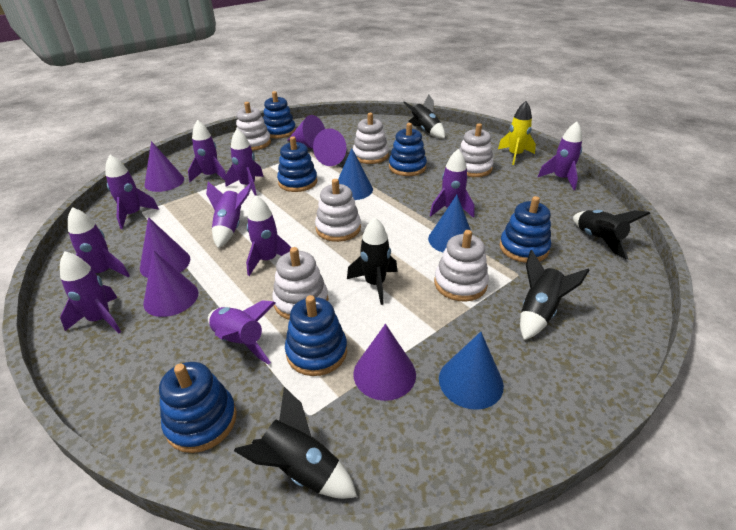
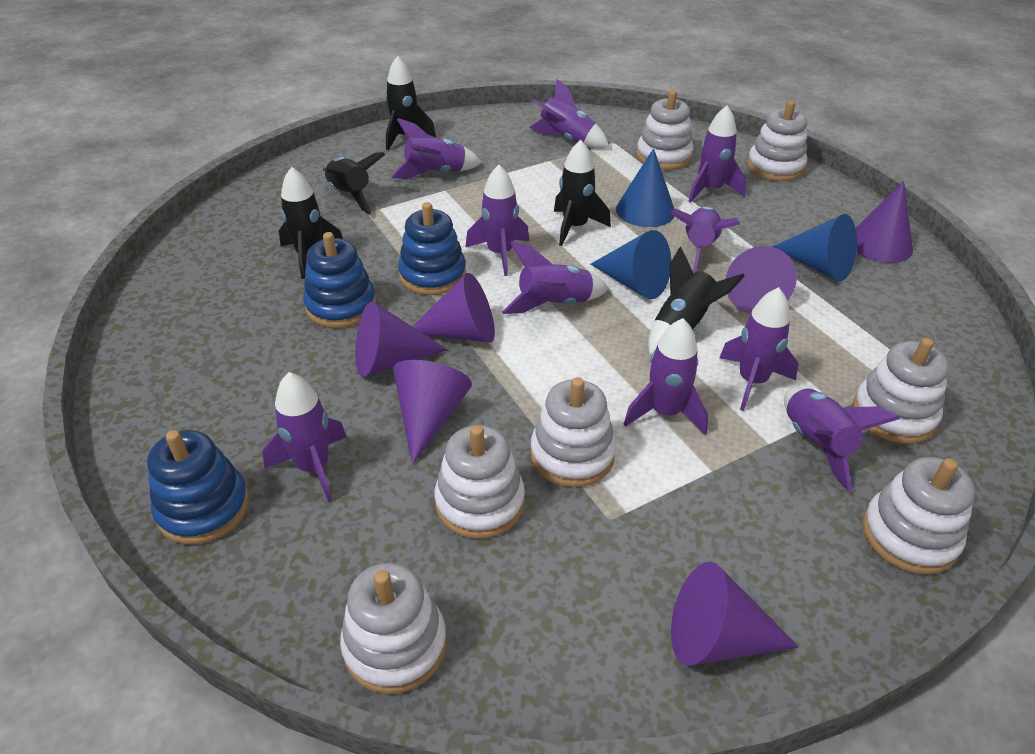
blue stacking toy: 6 -> 3
white stacking toy: 6 -> 7
yellow rocket: 1 -> 0

